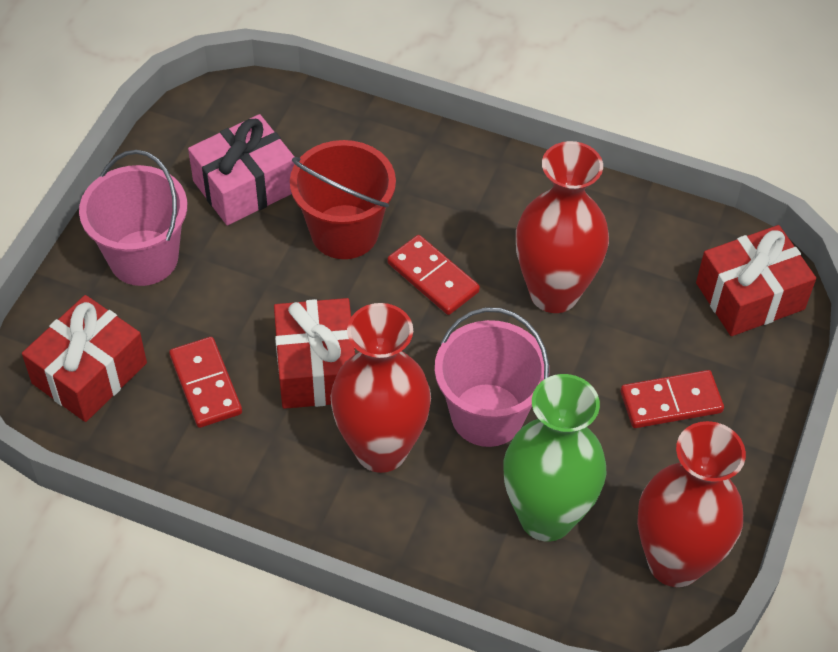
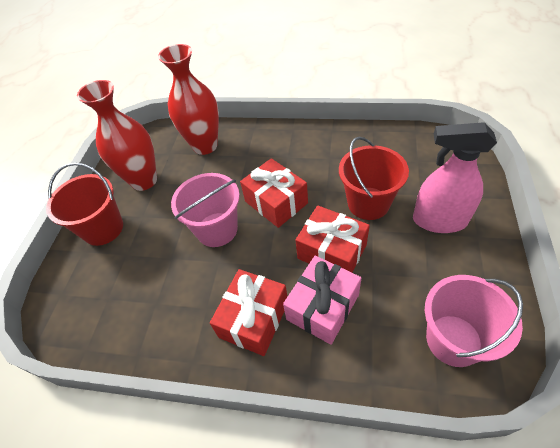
green vase: 1 -> 0
pink spray bottle: 0 -> 1
red bucket: 1 -> 2
red domino: 3 -> 0
red vase: 3 -> 2

